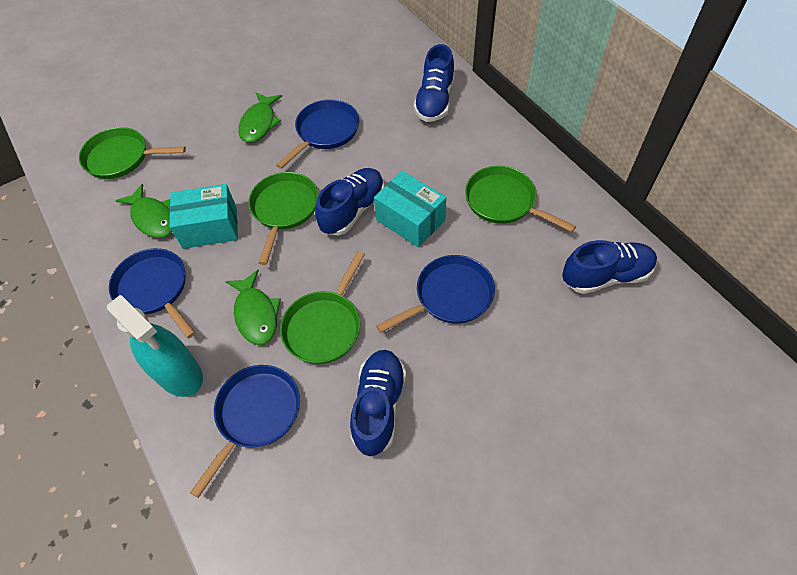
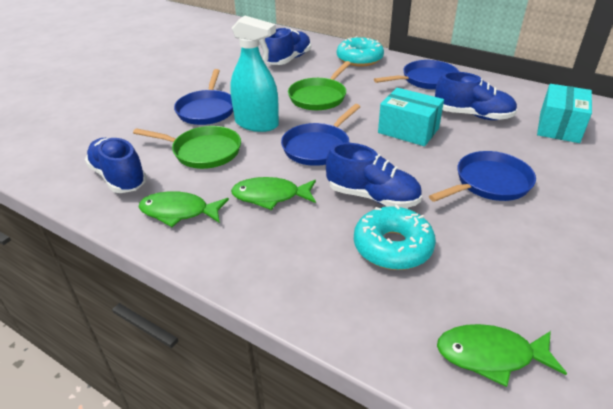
green pan: 4 -> 2
turquoise donut: 0 -> 2

